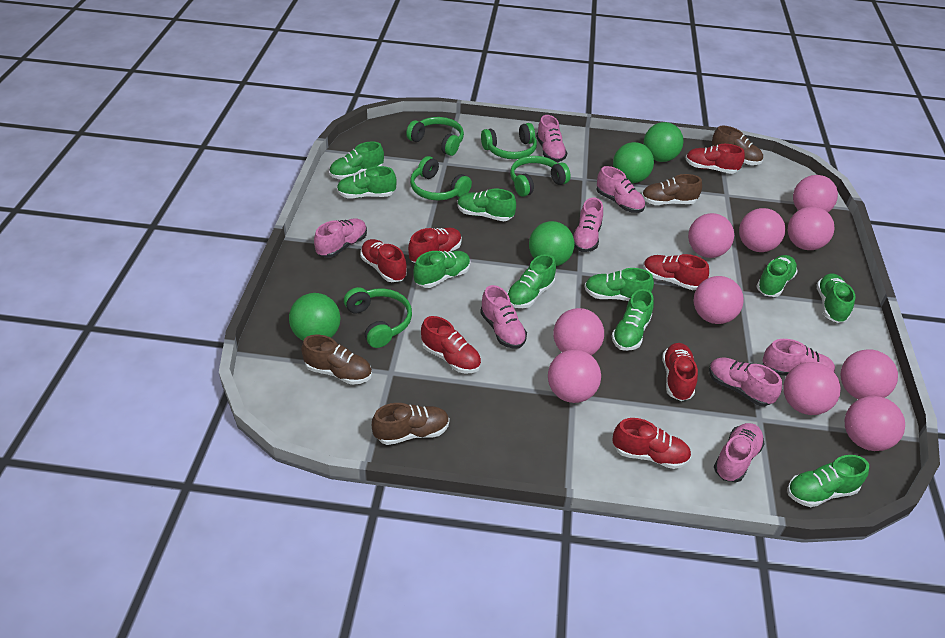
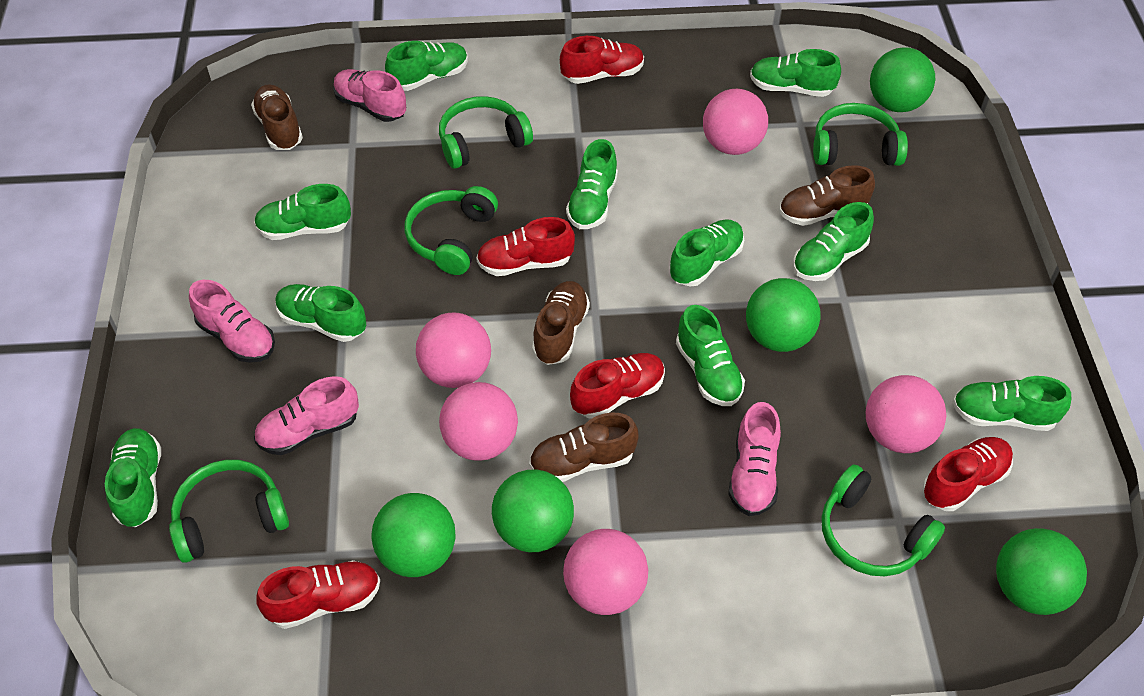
green ball: 4 -> 5
pink ball: 10 -> 5
pink shoe: 8 -> 4
red shoe: 7 -> 5

